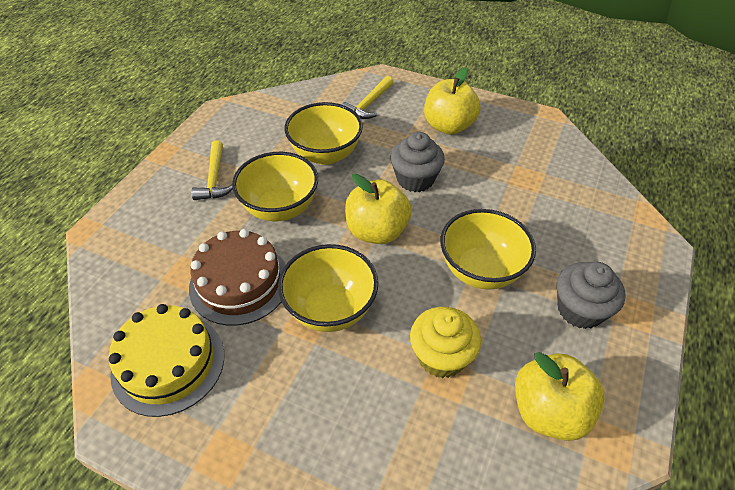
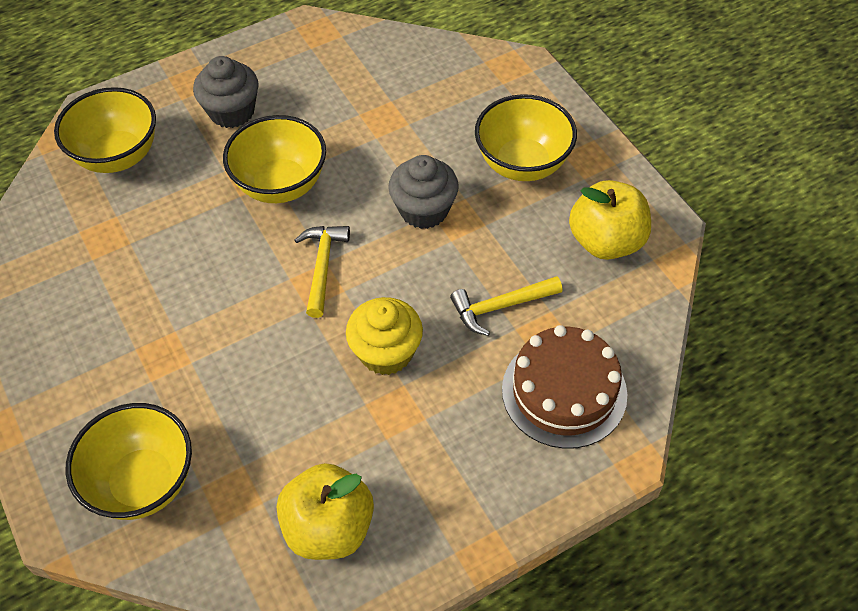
yellow apple: 3 -> 2
yellow cake: 1 -> 0

